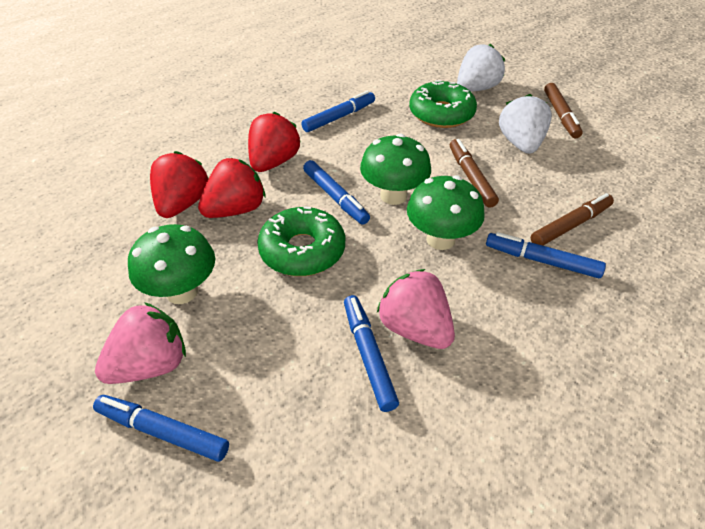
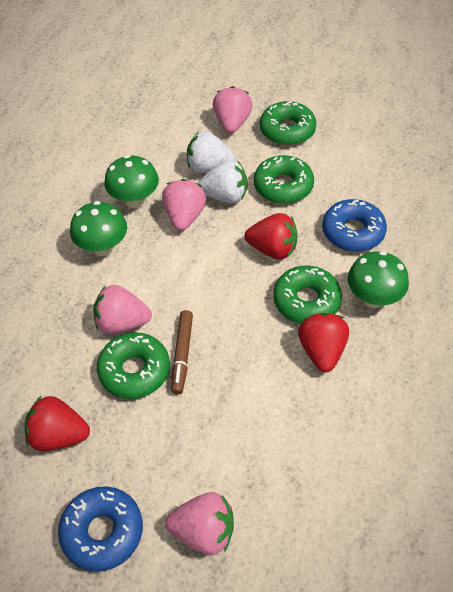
blue donut: 0 -> 2
blue marker: 5 -> 0
brown marker: 3 -> 1
green donut: 2 -> 4
pink strawberry: 2 -> 4

